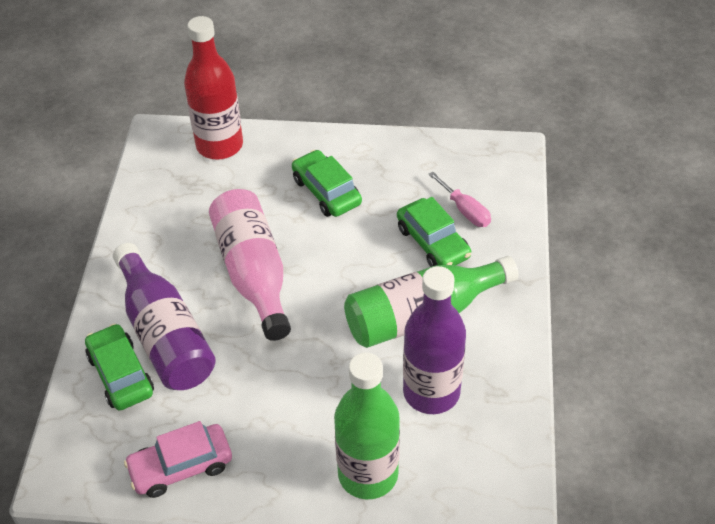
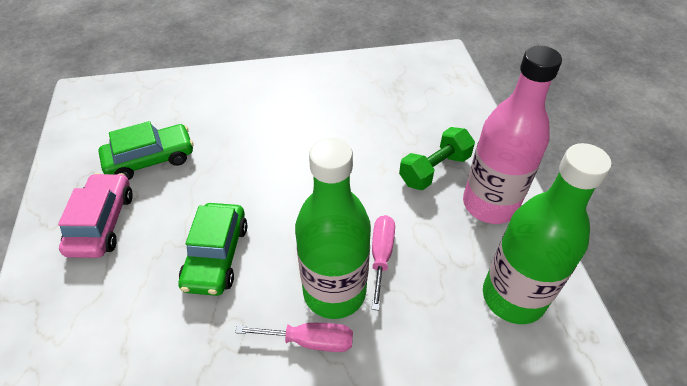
green car: 3 -> 2
green dumbbell: 0 -> 1
pink screwdriver: 1 -> 2
purple bottle: 2 -> 0
red bottle: 1 -> 0

